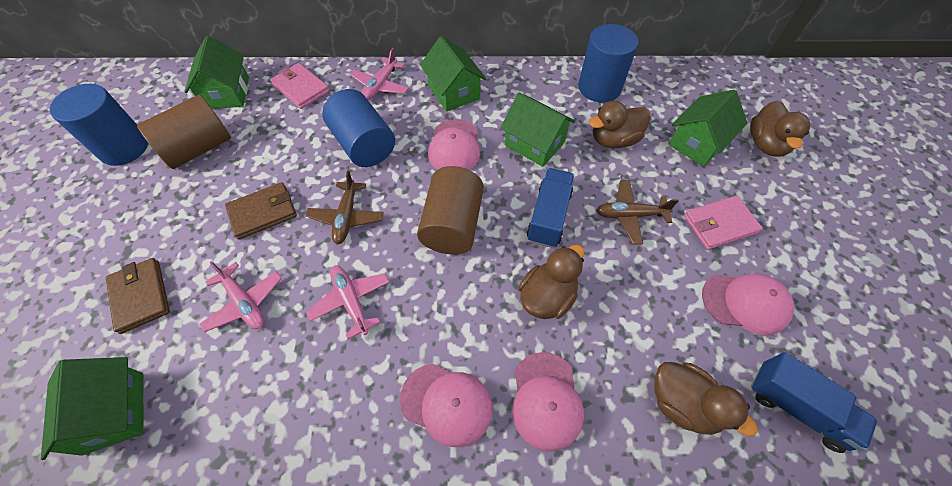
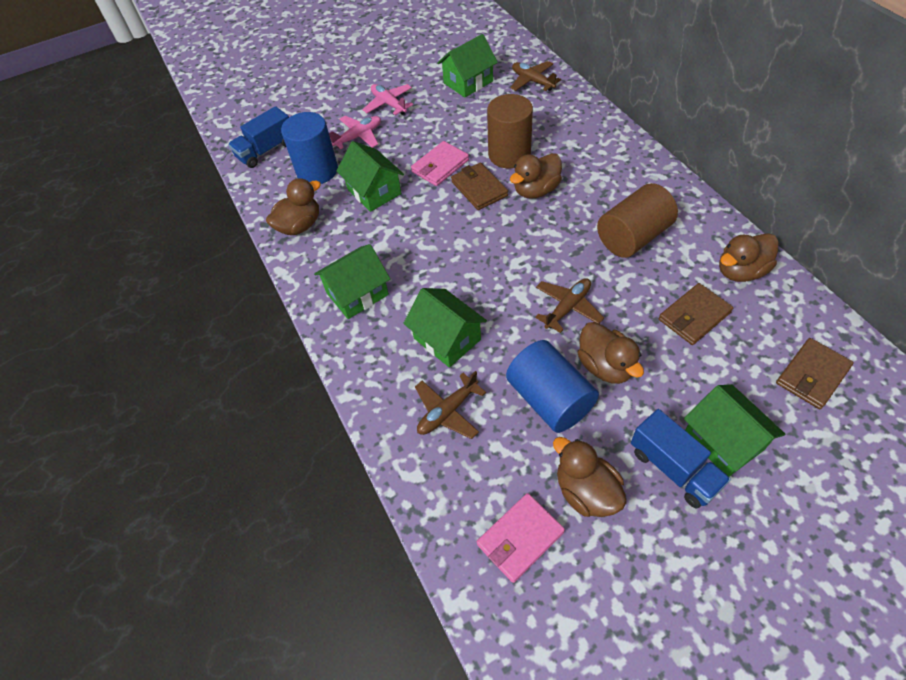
blue cylinder: 3 -> 2
brown duck: 4 -> 5
brown plane: 2 -> 3
brown wallet: 2 -> 3
pink cap: 4 -> 0
pink plane: 3 -> 2

